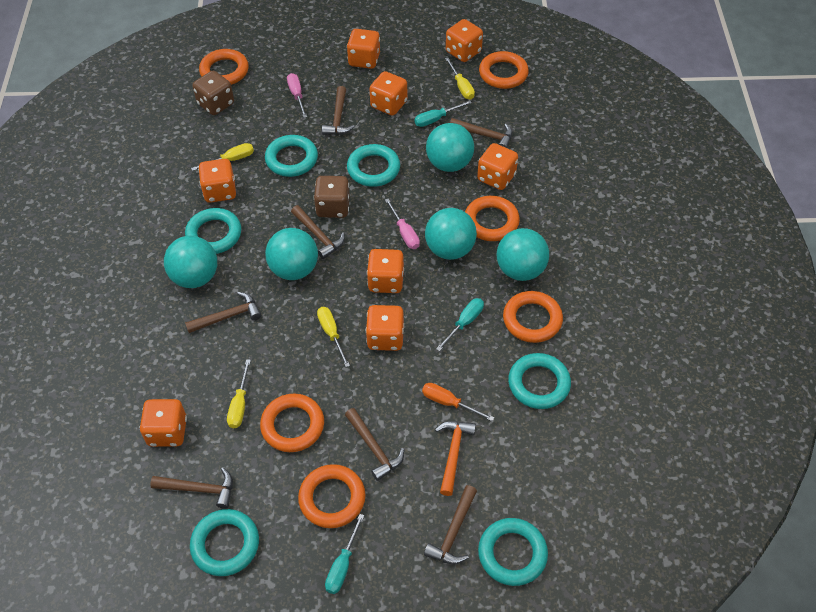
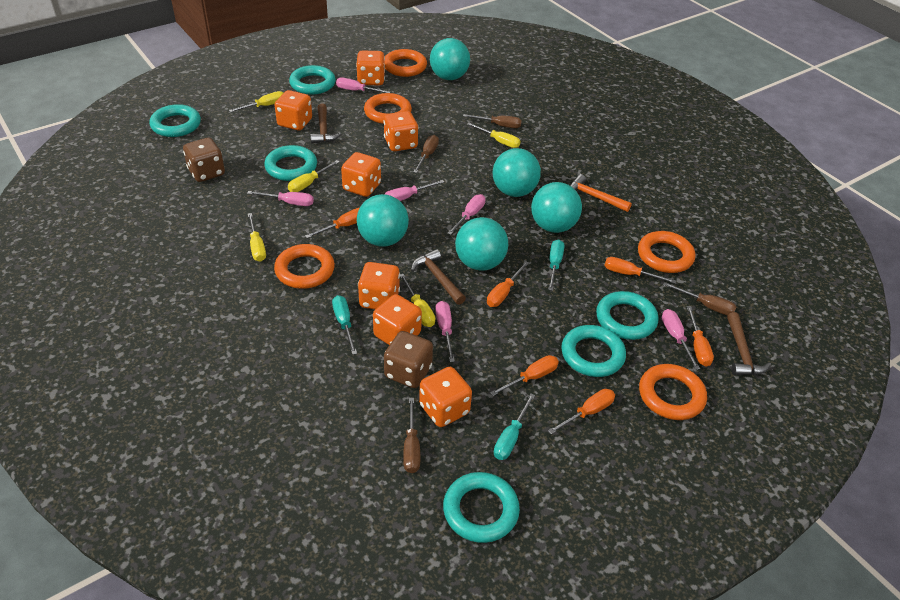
brown hammer: 7 -> 3
brown screwdriver: 0 -> 4
orange dice: 8 -> 7
orange ring: 6 -> 5
orange screwdriver: 1 -> 6
pink screwdriver: 2 -> 6
yellow screwdriver: 4 -> 5

